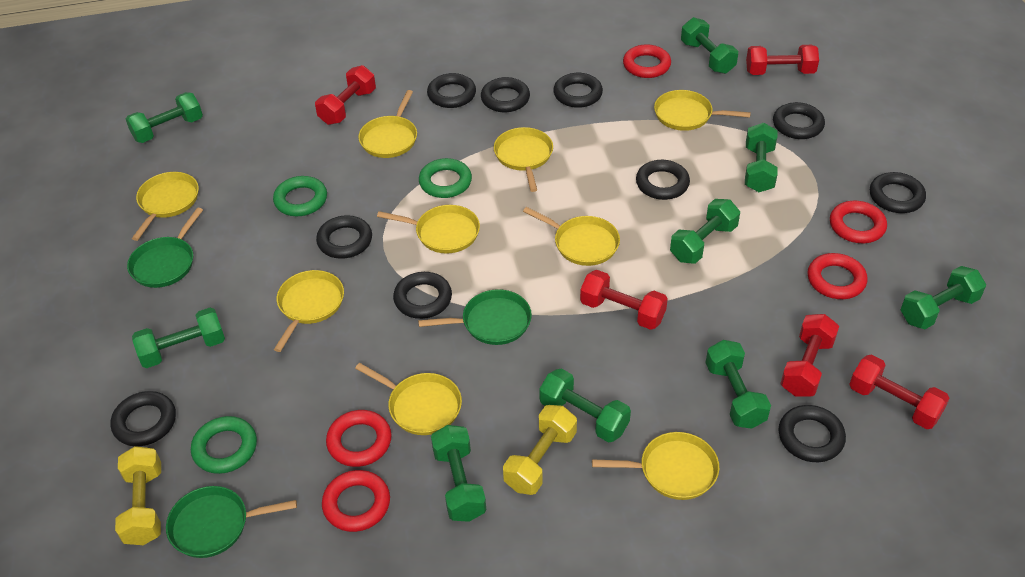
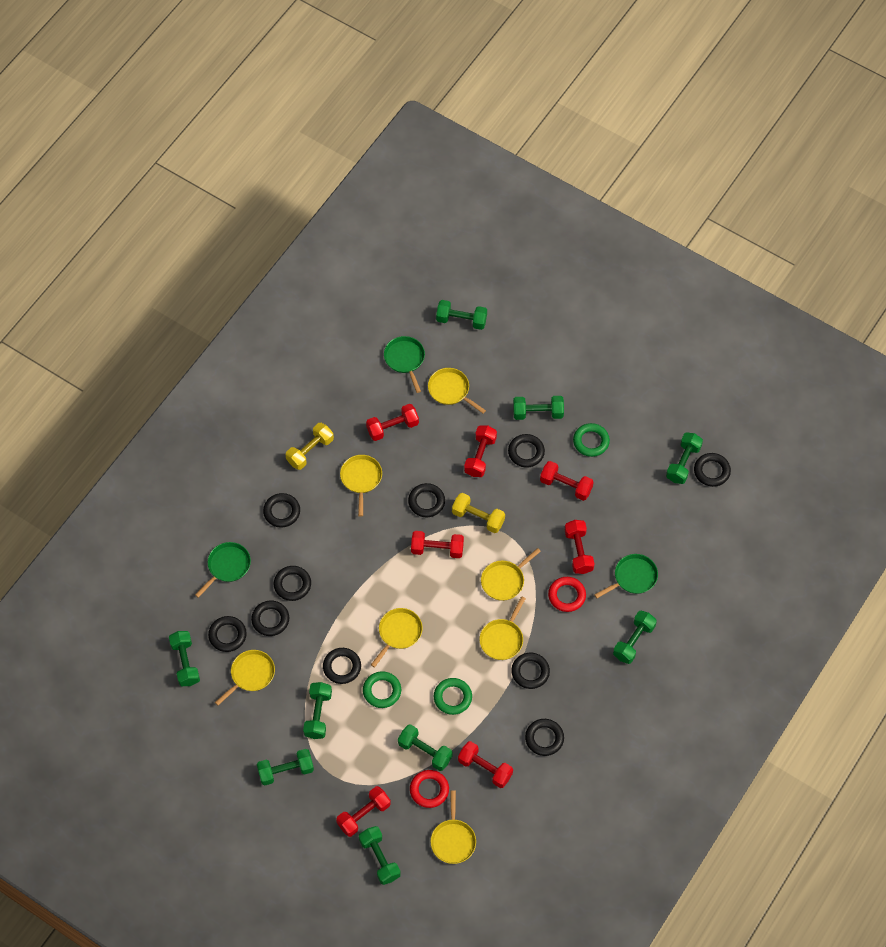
red dumbbell: 5 -> 7
red ring: 5 -> 2
yellow pan: 9 -> 7

